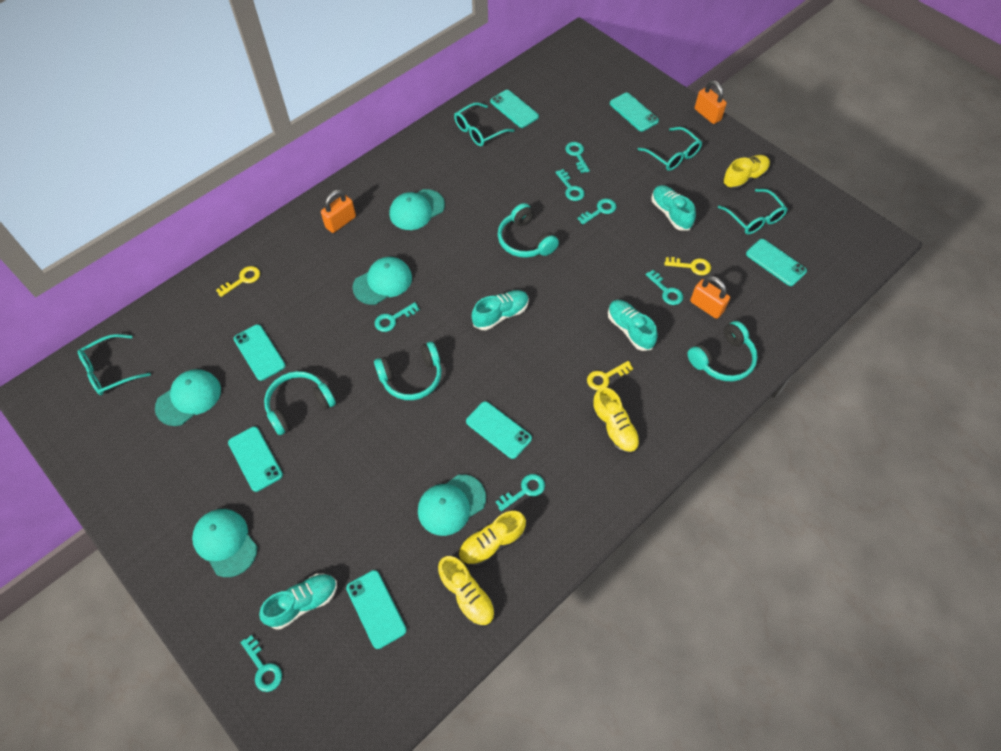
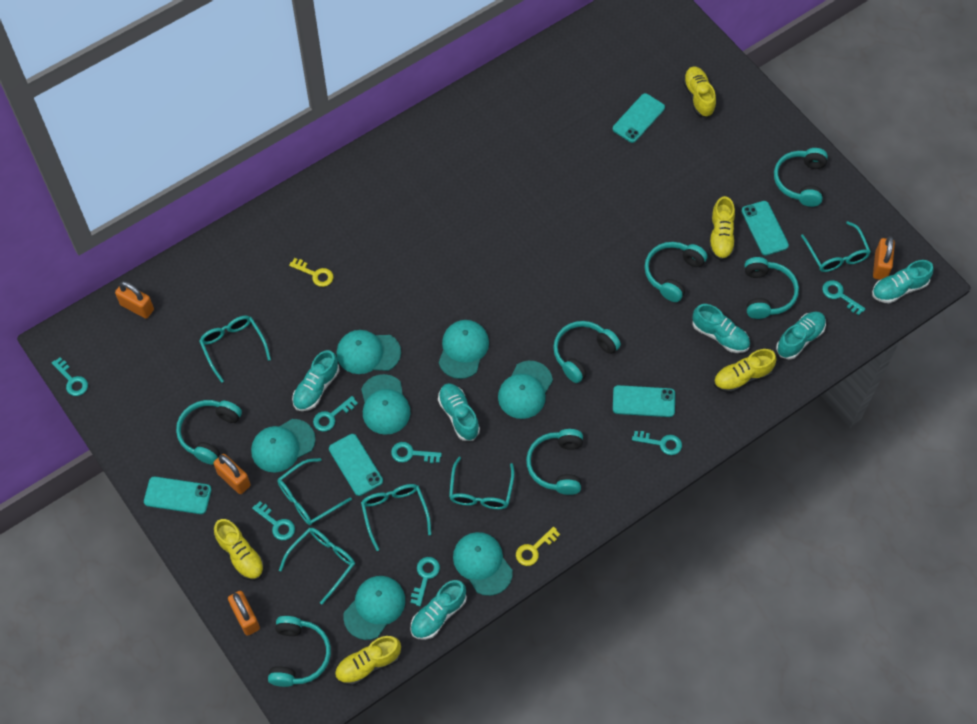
orange padlock: 3 -> 4
turquoise cap: 5 -> 7
turquoise glasses: 4 -> 6
turquoise headphones: 4 -> 7
turquoise phone: 7 -> 5
turquoise shoe: 4 -> 6
yellow key: 3 -> 2
yellow shoe: 4 -> 5

